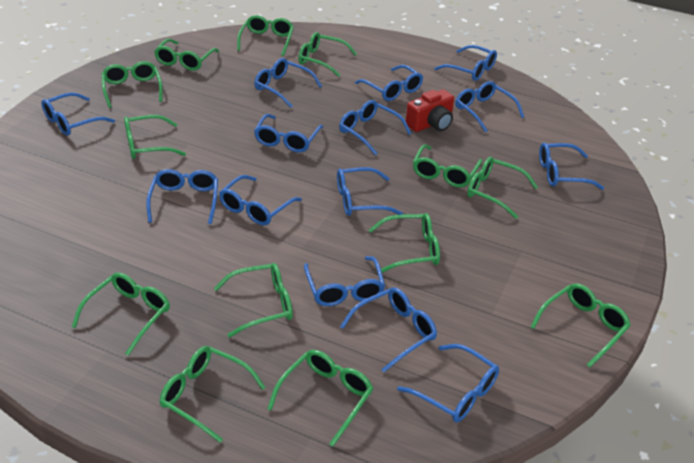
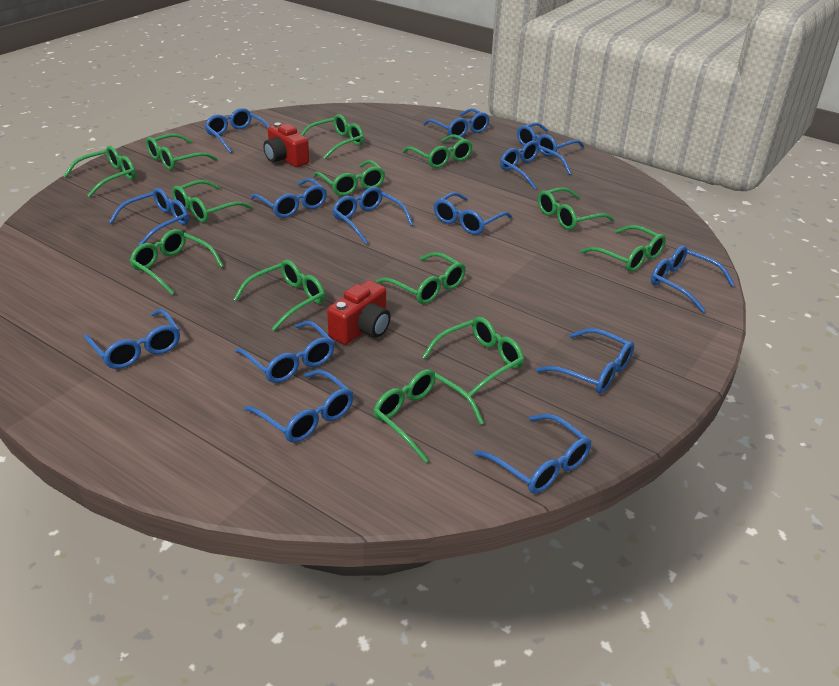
red camera: 1 -> 2

